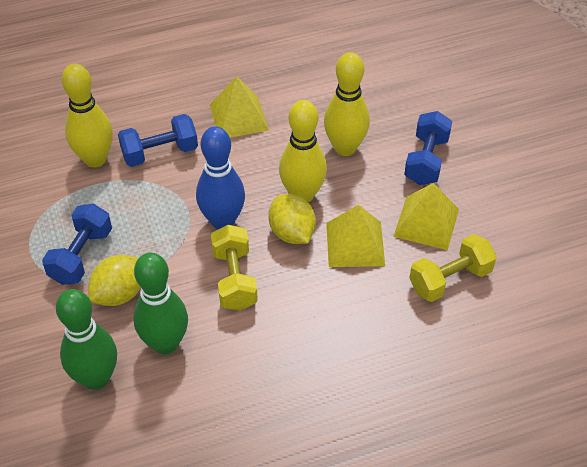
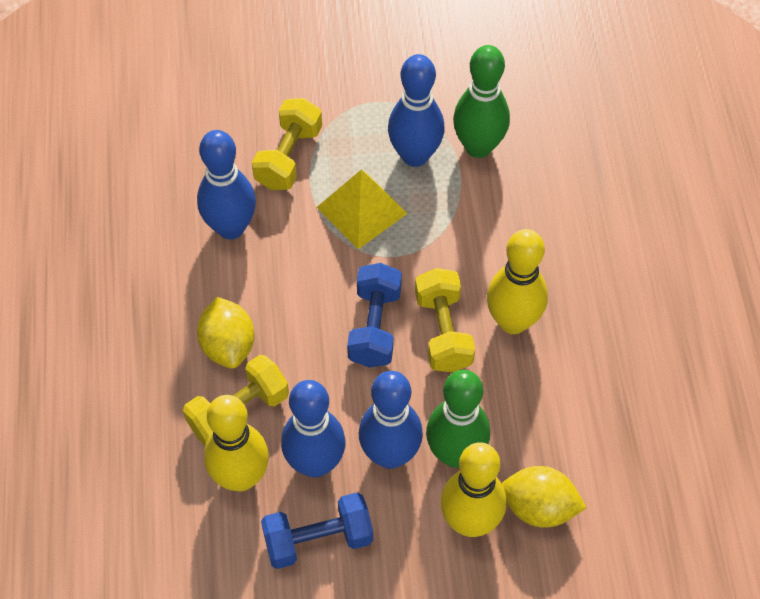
blue bowling pin: 1 -> 4
blue dumbbell: 3 -> 2
yellow dumbbell: 2 -> 3
yellow pyramid: 3 -> 1

